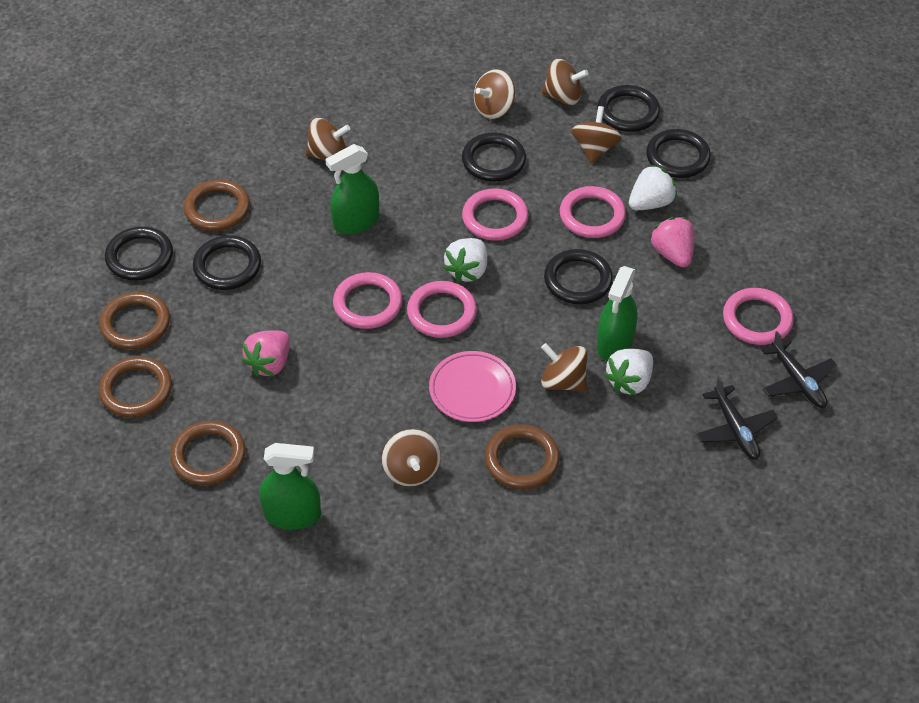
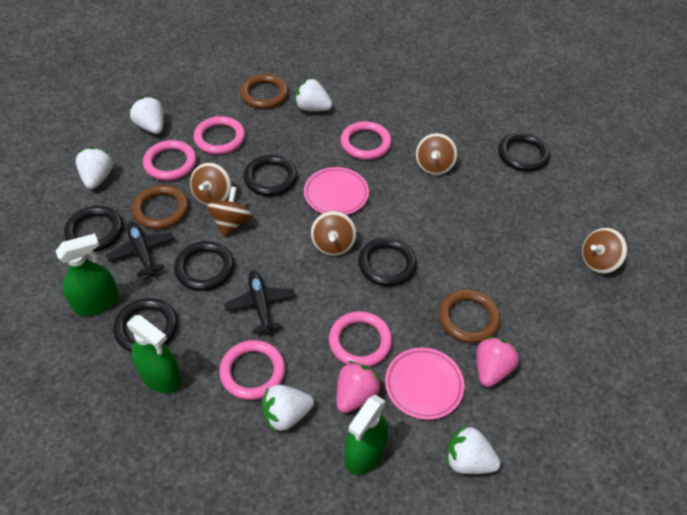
brown ring: 5 -> 3
brown spinning top: 6 -> 5
pink plate: 1 -> 2
white strawberry: 3 -> 5

